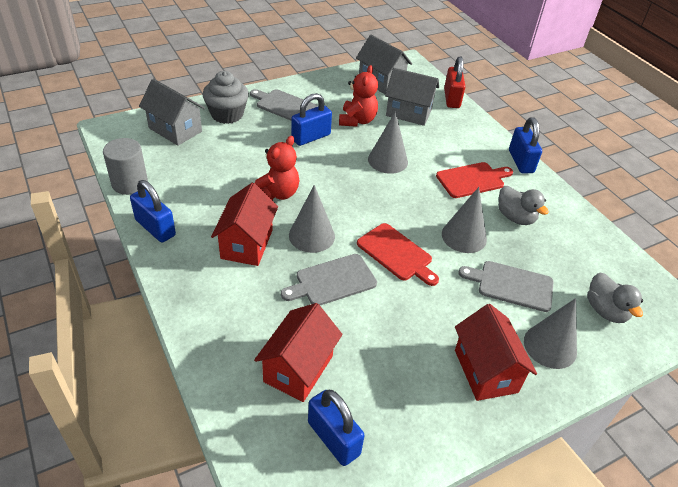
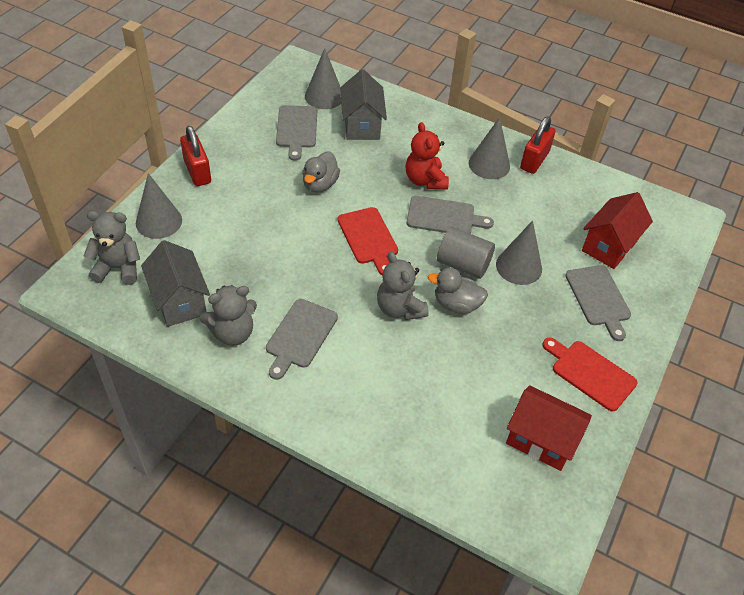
blue padlock: 4 -> 0
grey cupcake: 1 -> 0
grey cutting board: 3 -> 4
grey house: 3 -> 2
grey teddy bear: 0 -> 3
red house: 3 -> 2
red padlock: 1 -> 2
red teddy bear: 2 -> 1

